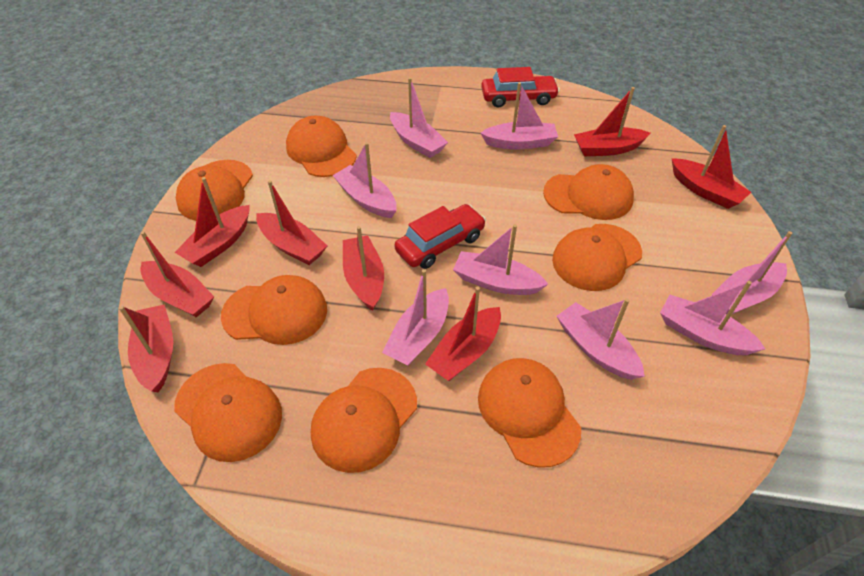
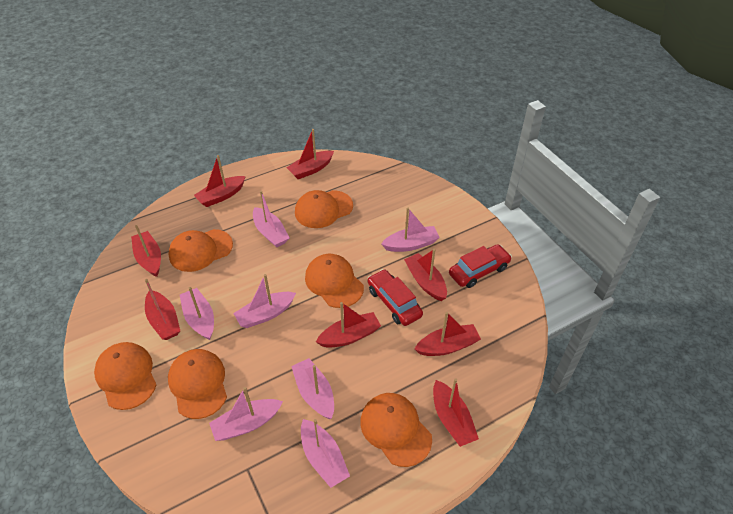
orange cap: 8 -> 6
pink boat: 8 -> 7

